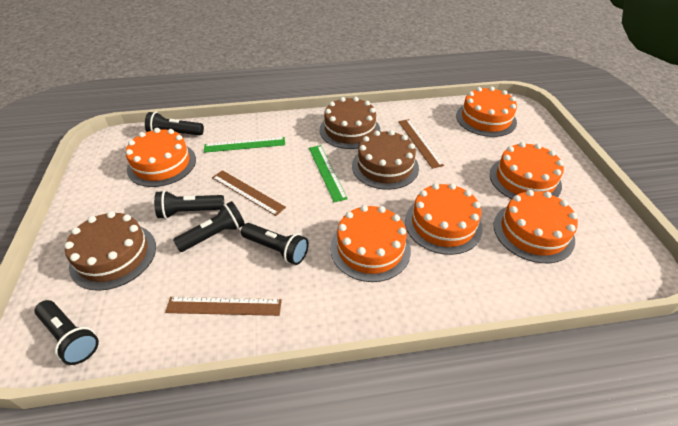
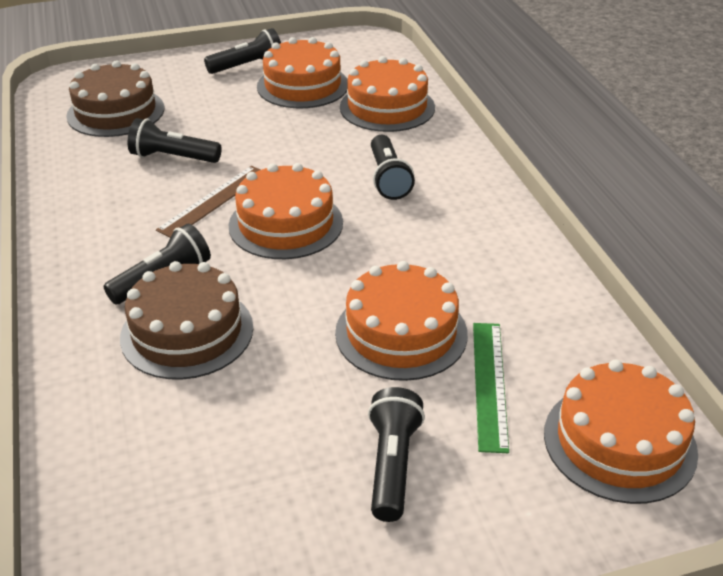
brown cake: 3 -> 2
brown ruler: 3 -> 1
green ruler: 2 -> 1
orange cake: 6 -> 5

